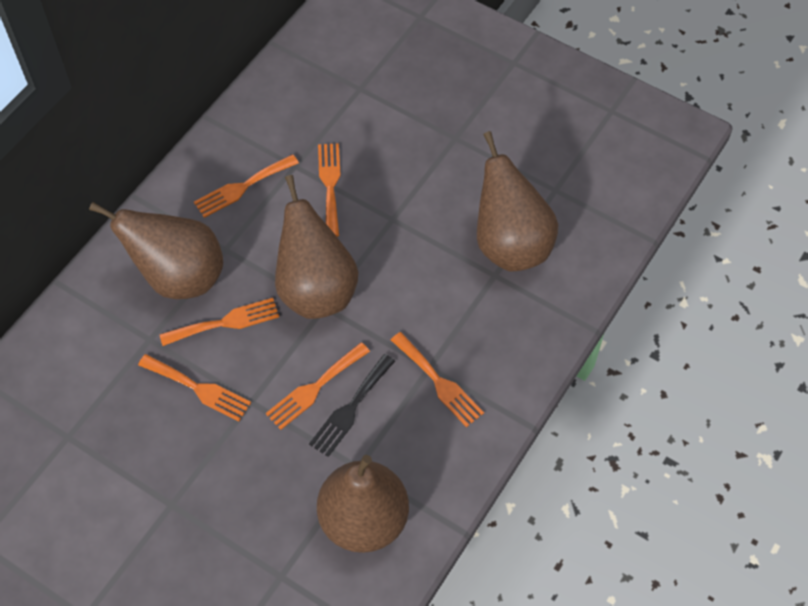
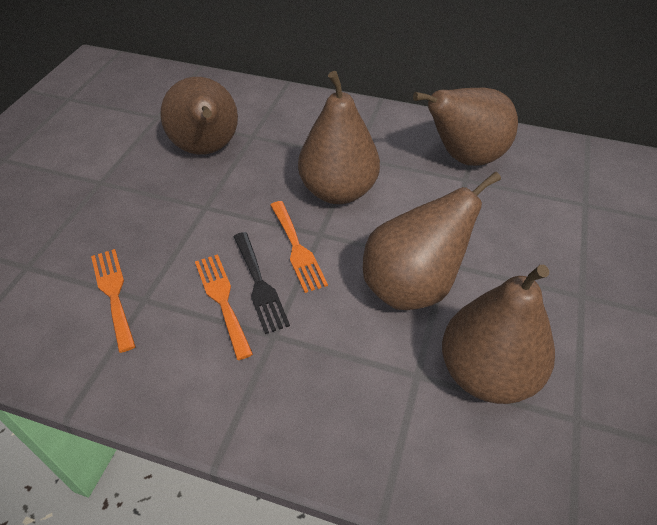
brown pear: 4 -> 5
orange fork: 6 -> 3

